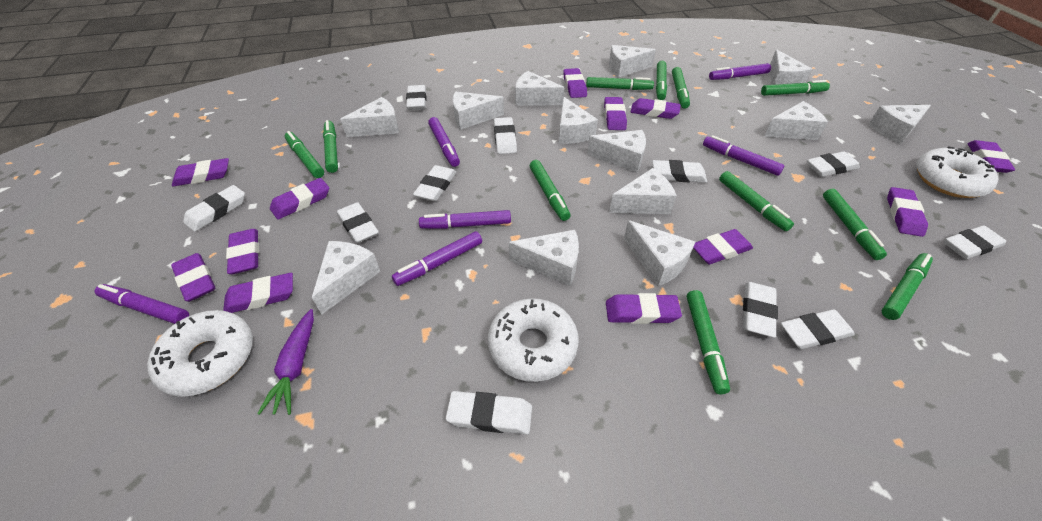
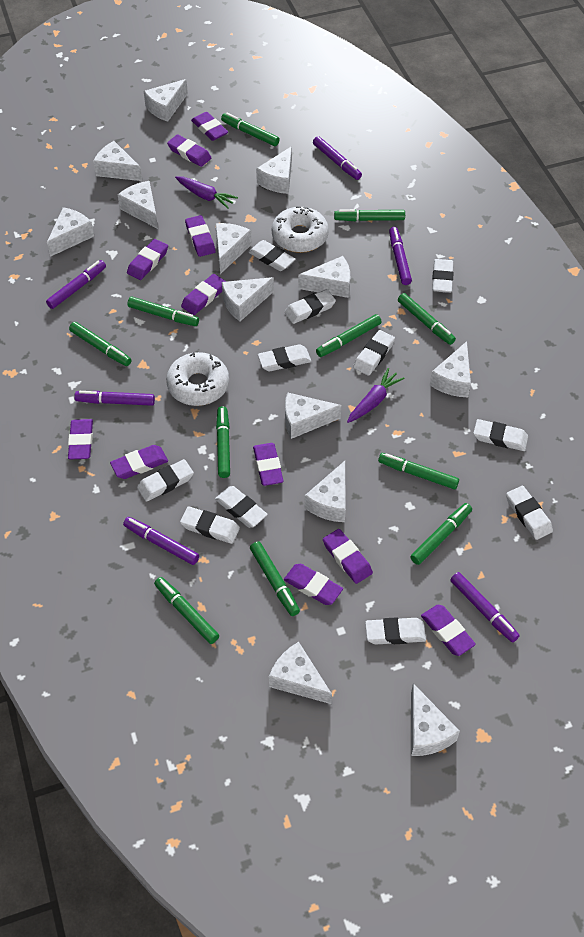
purple carrot: 1 -> 2
purple eraser: 12 -> 11
white donut: 3 -> 2

